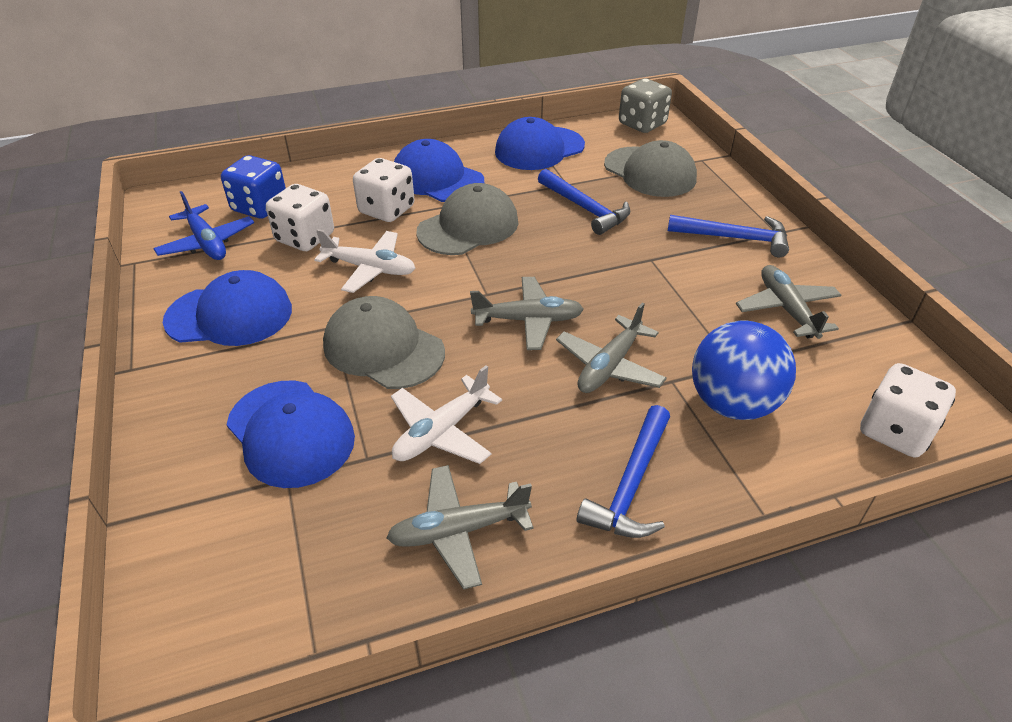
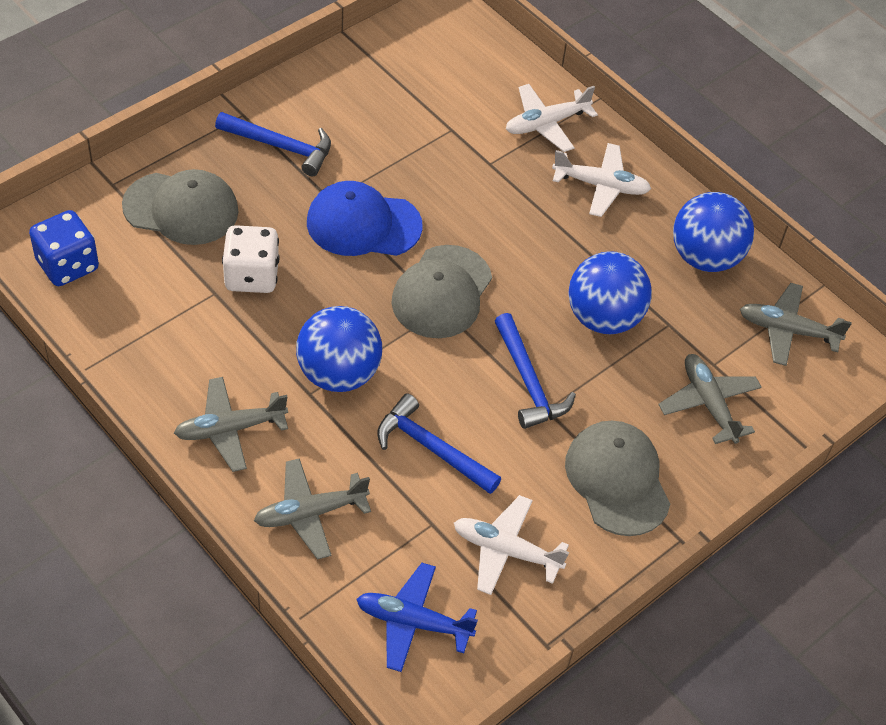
blue ball: 1 -> 3
blue cap: 4 -> 1
grey dice: 1 -> 0
white dice: 3 -> 1
white plane: 2 -> 3

